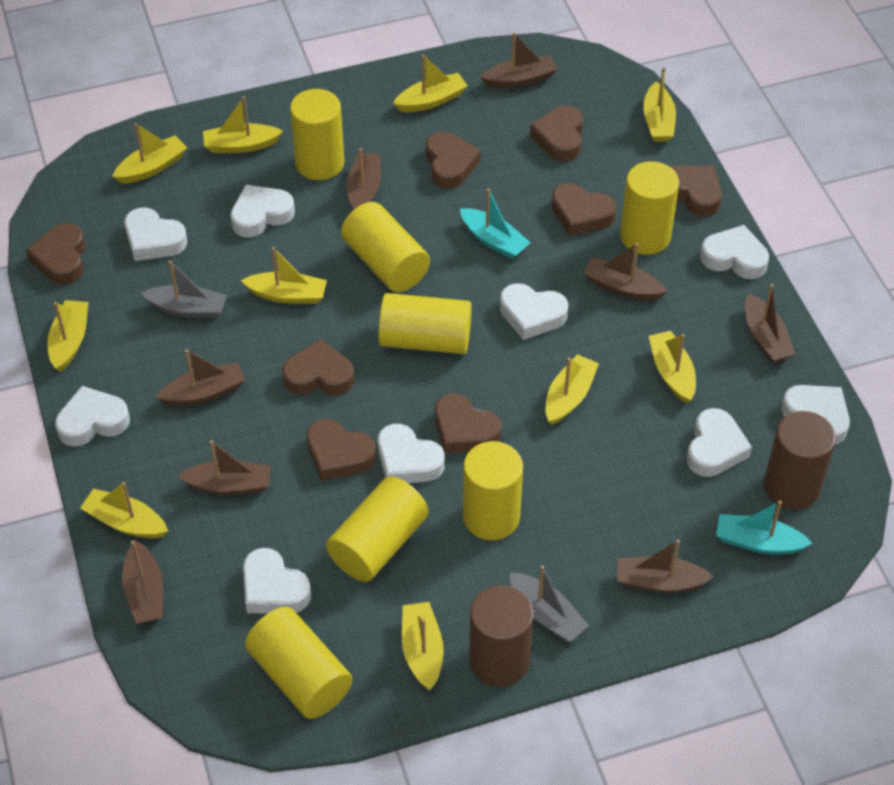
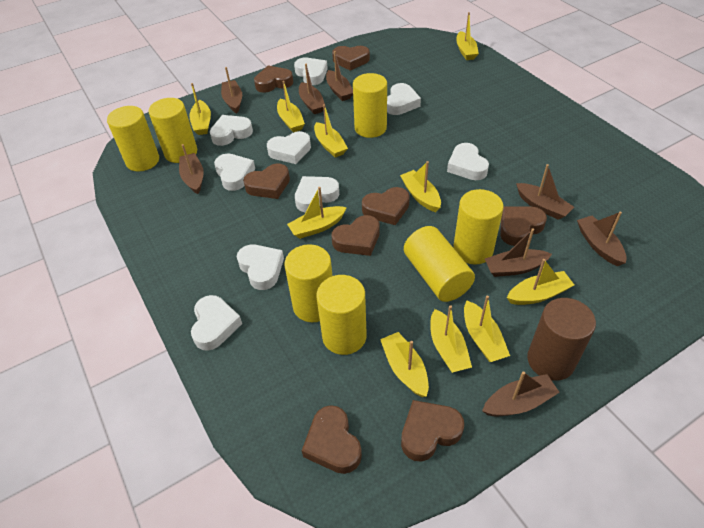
brown cylinder: 2 -> 1
grey boat: 2 -> 0
turquoise boat: 2 -> 0

